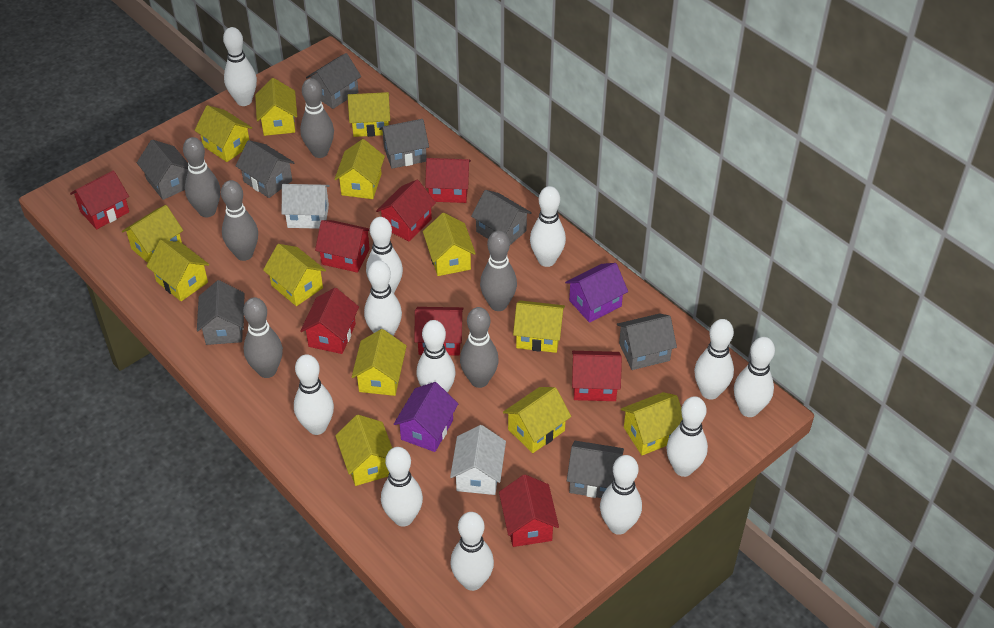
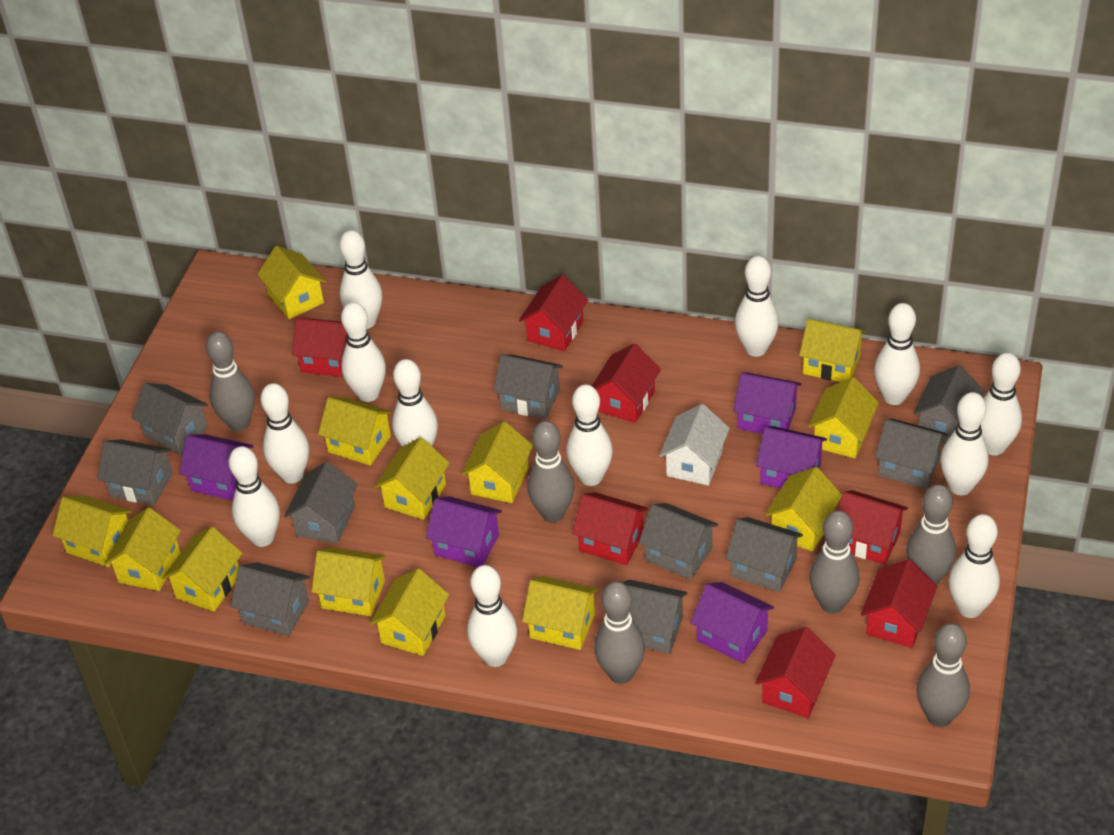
grey house: 8 -> 10
purple house: 2 -> 5
red house: 8 -> 7
white house: 2 -> 1

